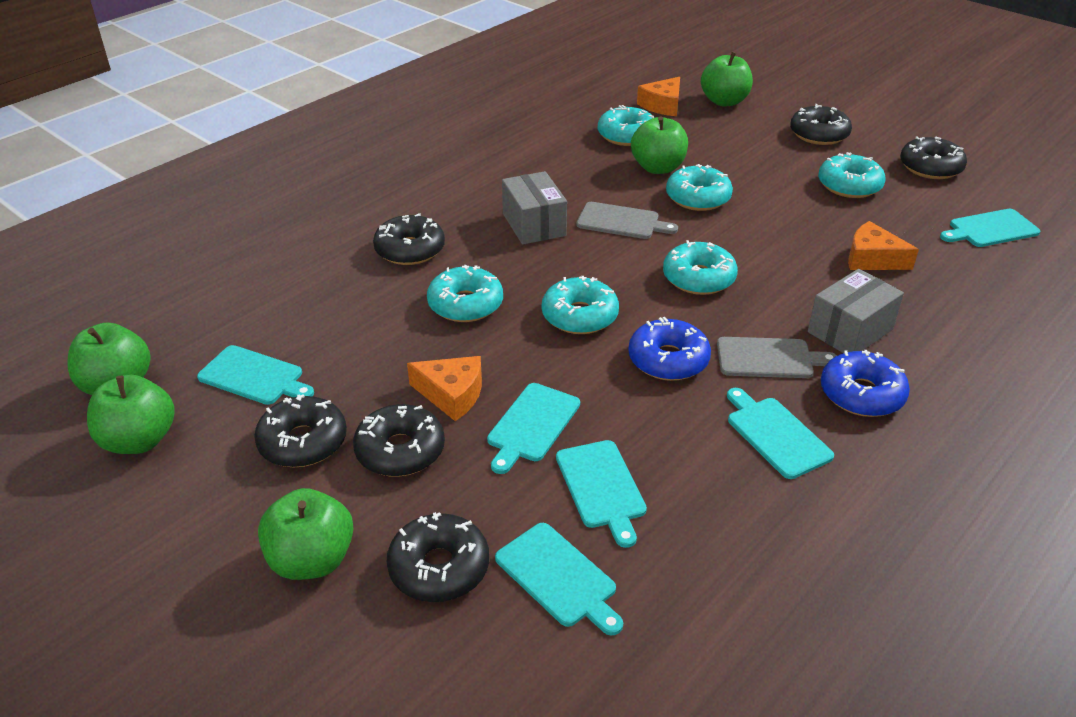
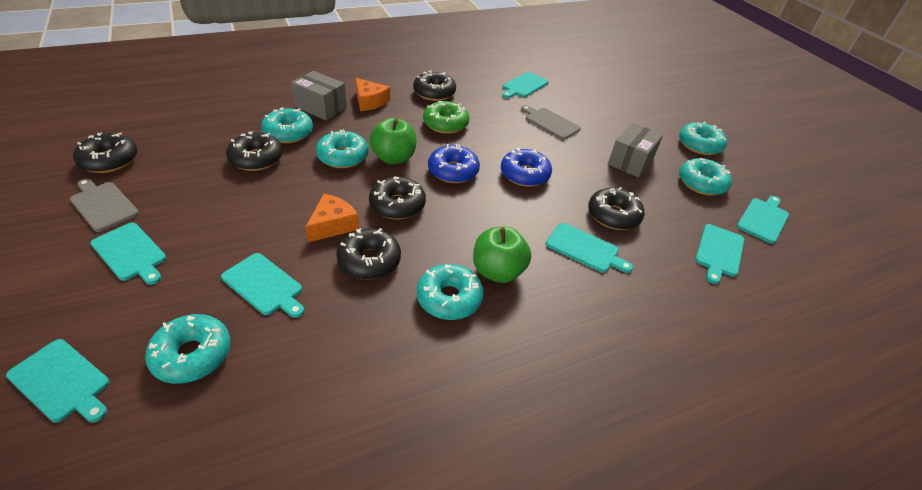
green apple: 5 -> 2
green donut: 0 -> 1
orange cheese: 3 -> 2
turquoise cutting board: 6 -> 7

